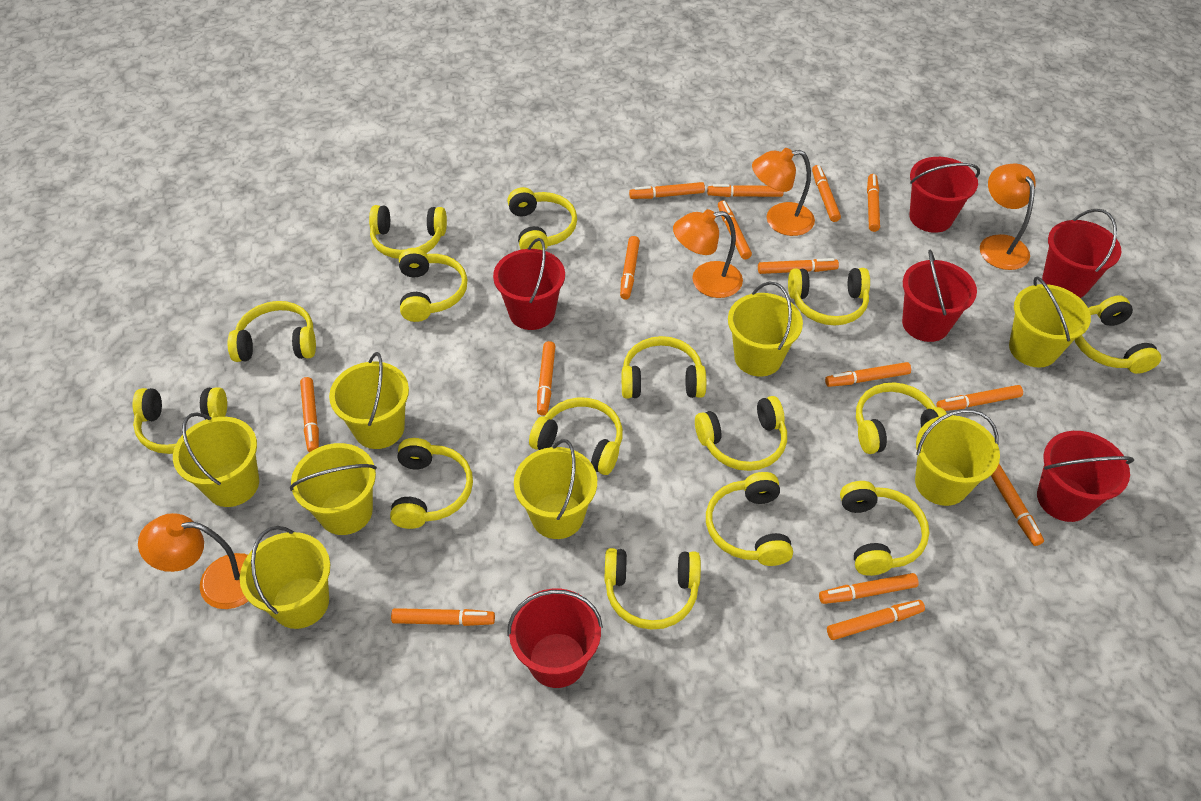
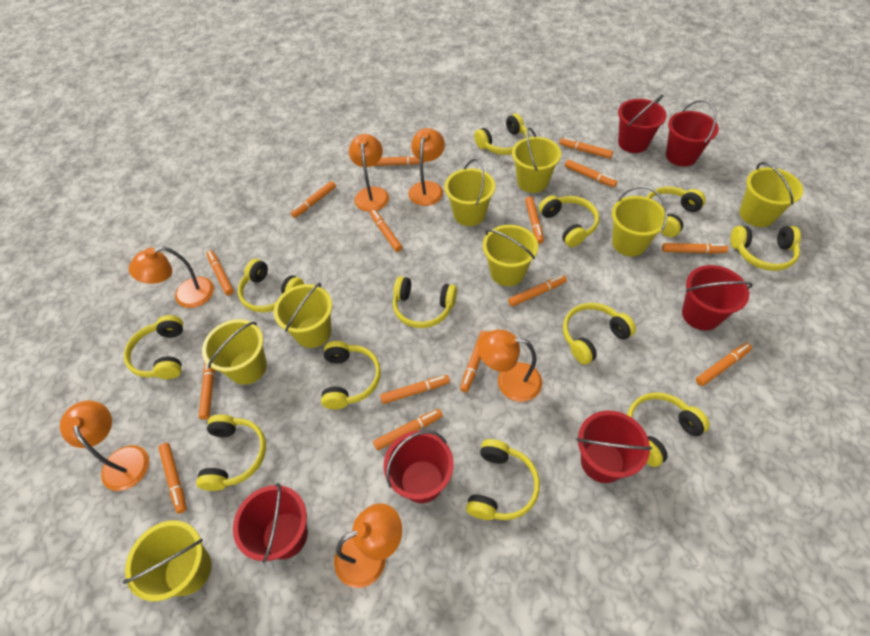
orange lamp: 4 -> 6
yellow headphones: 15 -> 12

